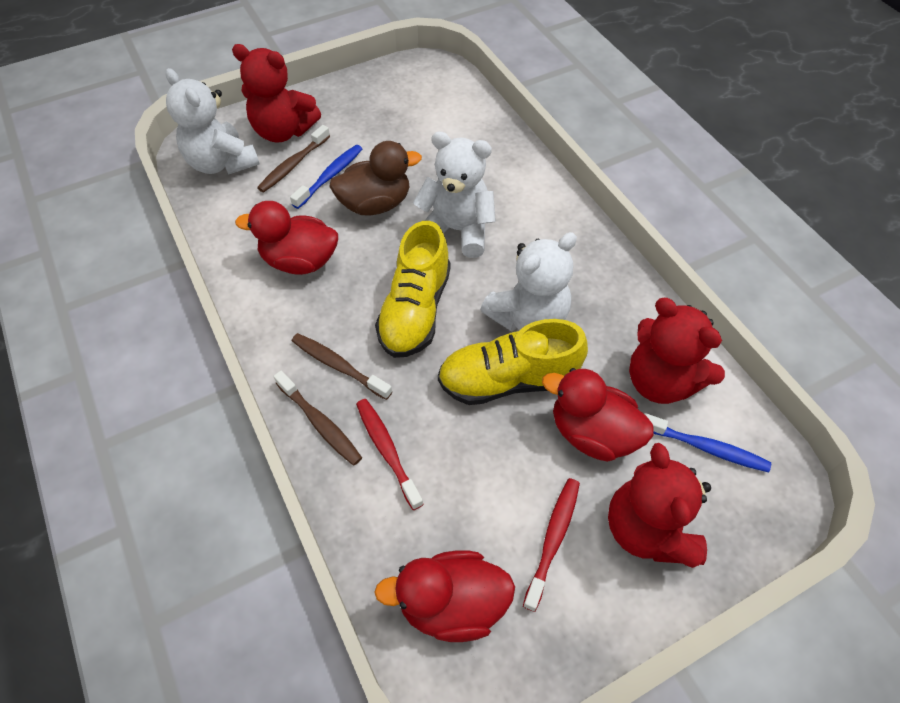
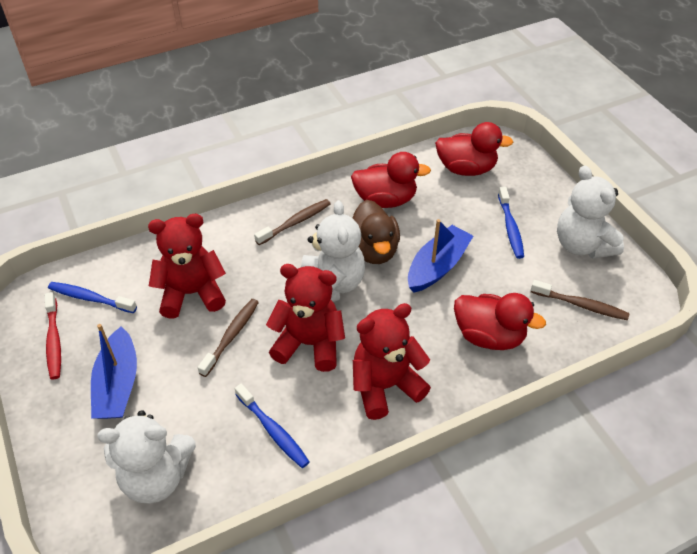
blue boat: 0 -> 2
blue toothbrush: 2 -> 3
red toothbrush: 2 -> 1
yellow shoe: 2 -> 0

